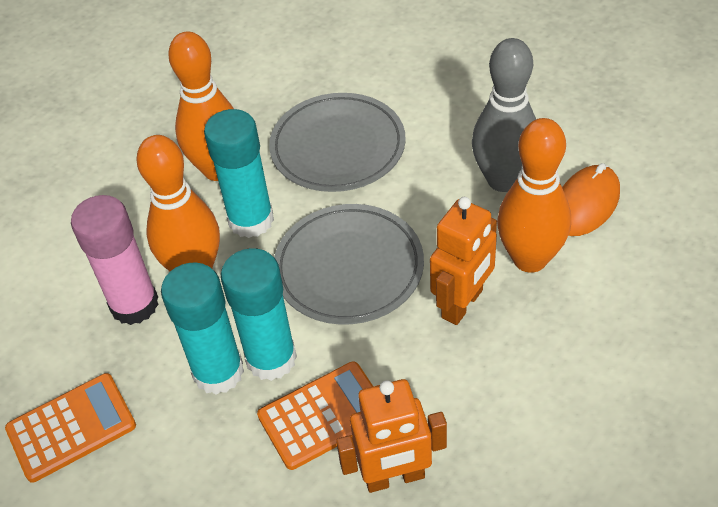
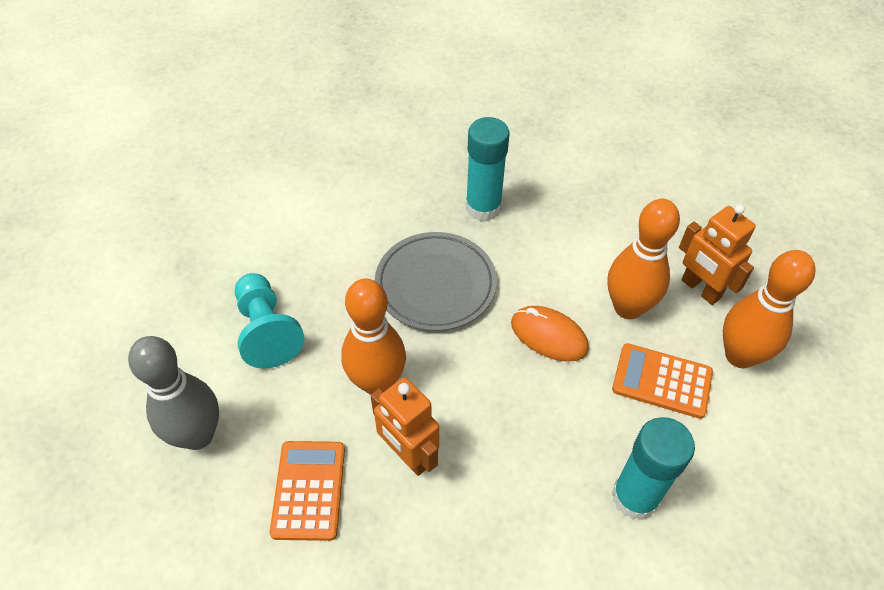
grey plate: 2 -> 1
pink glue stick: 1 -> 0
turquoise glue stick: 3 -> 2
turquoise pawn: 0 -> 1

